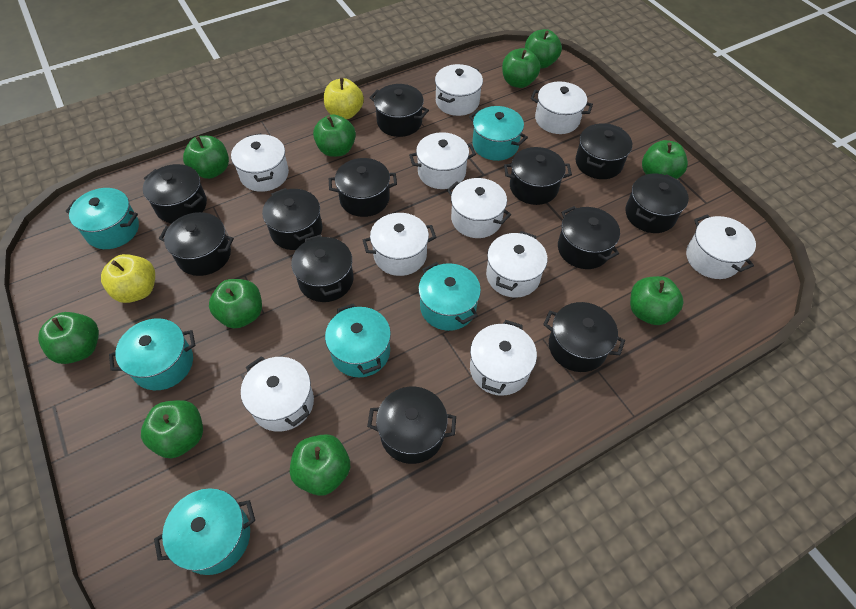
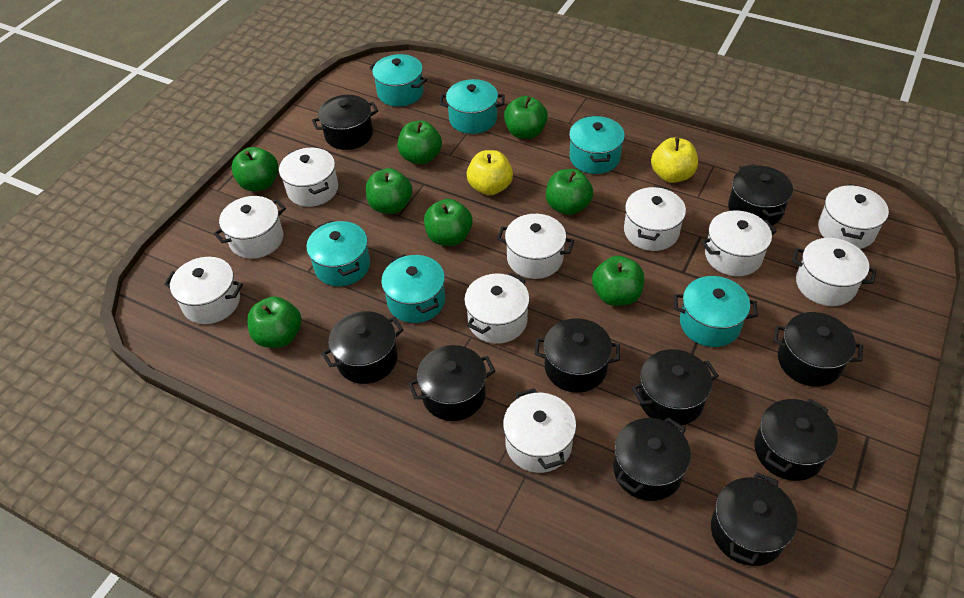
black pot: 12 -> 10
green apple: 10 -> 8

